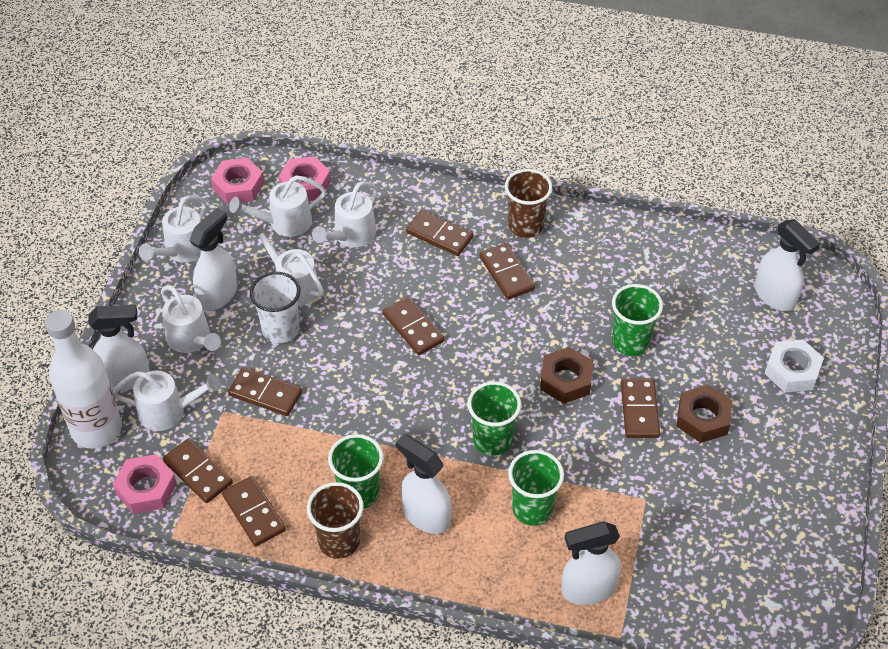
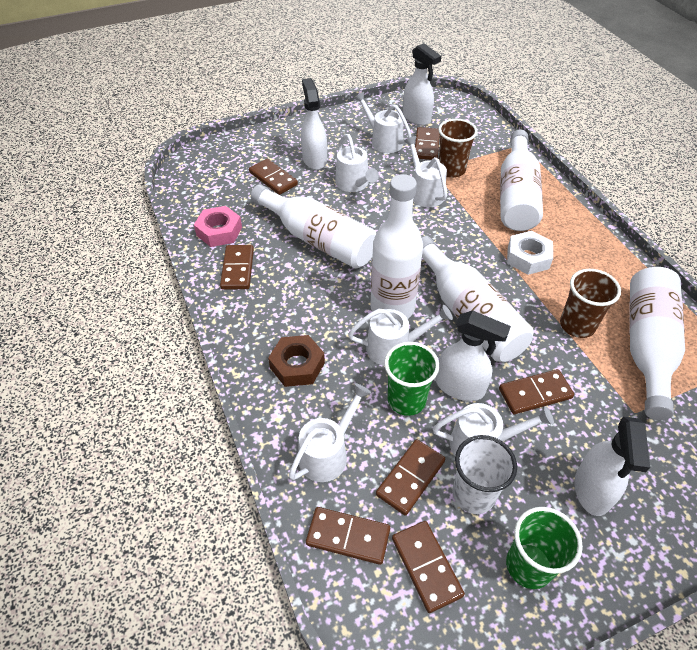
brown nut: 2 -> 1
green cup: 4 -> 2
pink nut: 3 -> 1
white bottle: 1 -> 5
white spray bottle: 5 -> 4

